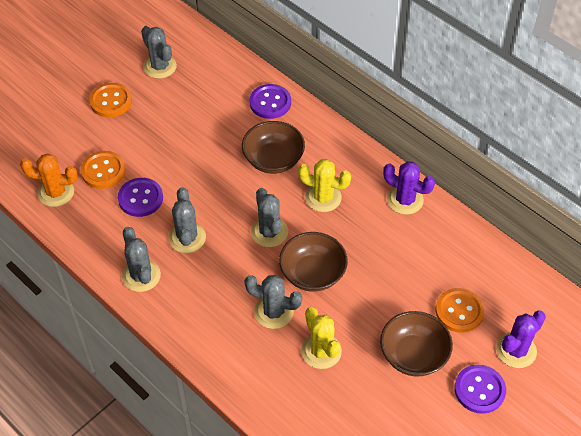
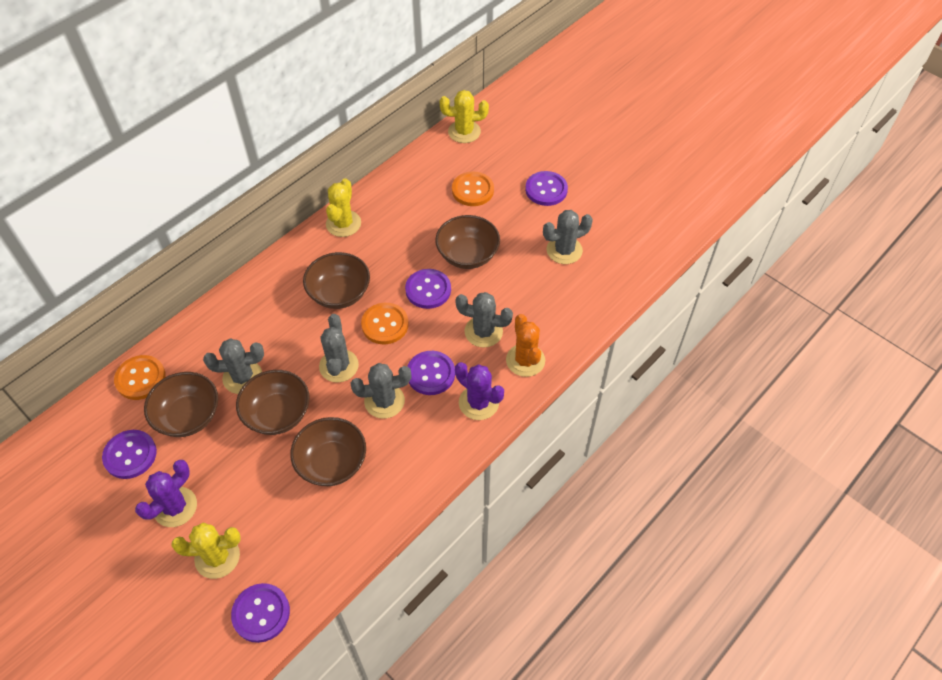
brown bowl: 3 -> 5
purple button: 3 -> 5
yellow cactus: 2 -> 3

